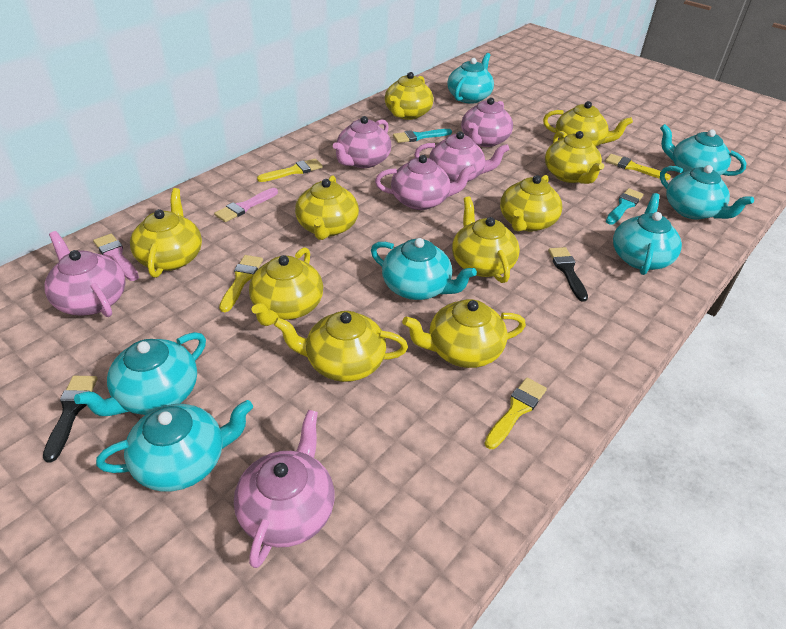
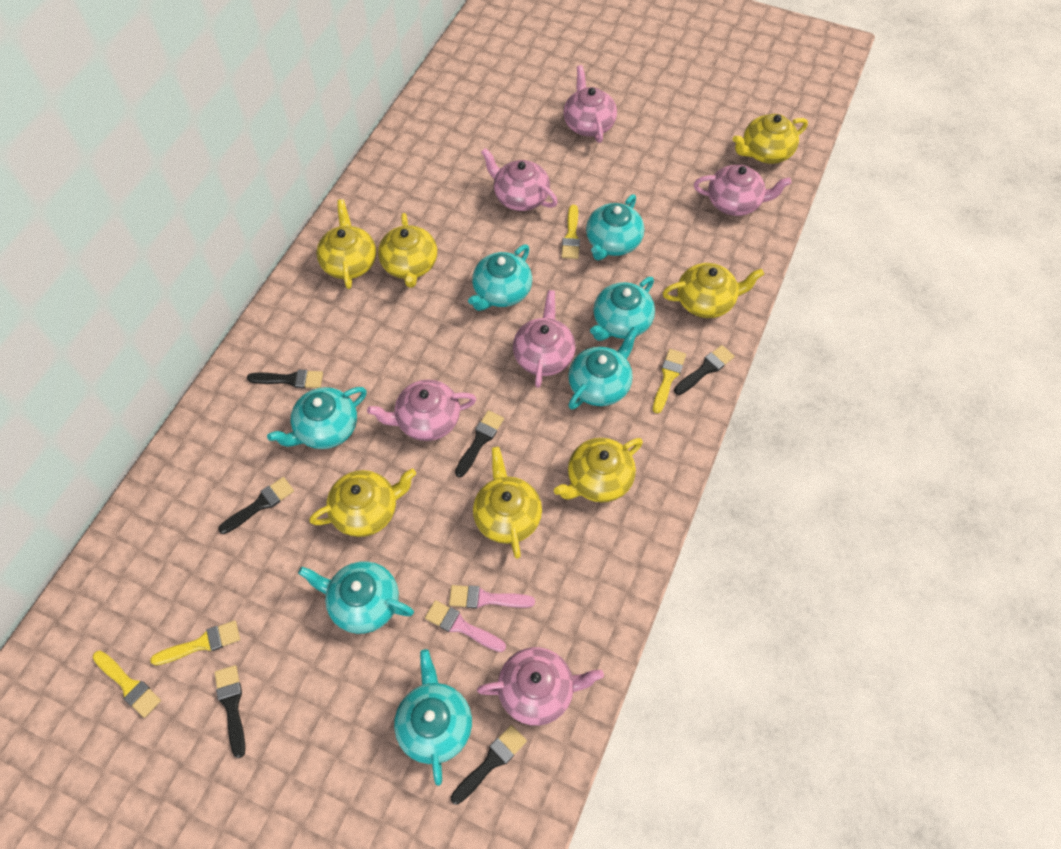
black brush: 2 -> 6
turquoise brush: 2 -> 0
yellow teapot: 10 -> 7

